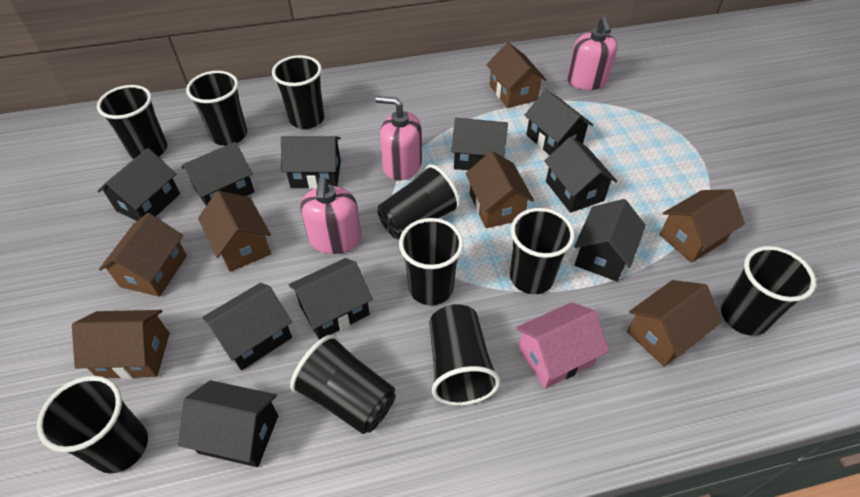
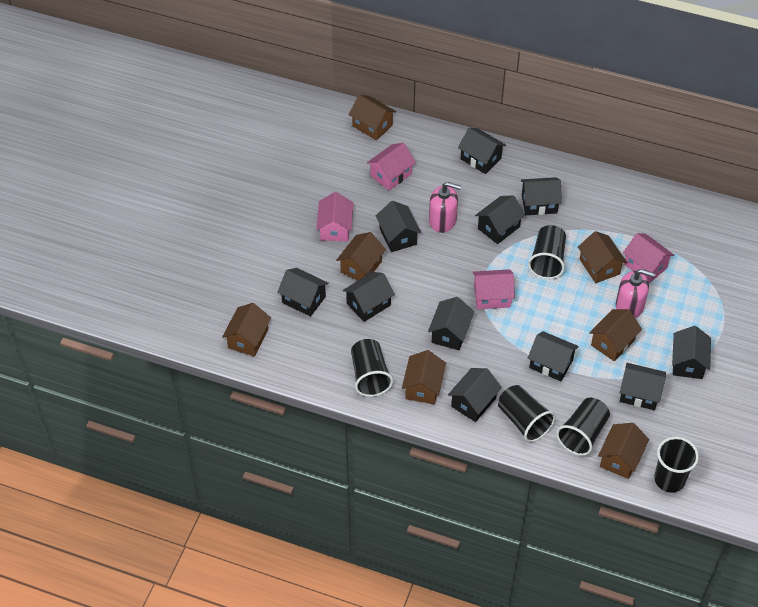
black cup: 10 -> 5
black house: 10 -> 11
pink house: 1 -> 4
pink soap dispenser: 3 -> 2

